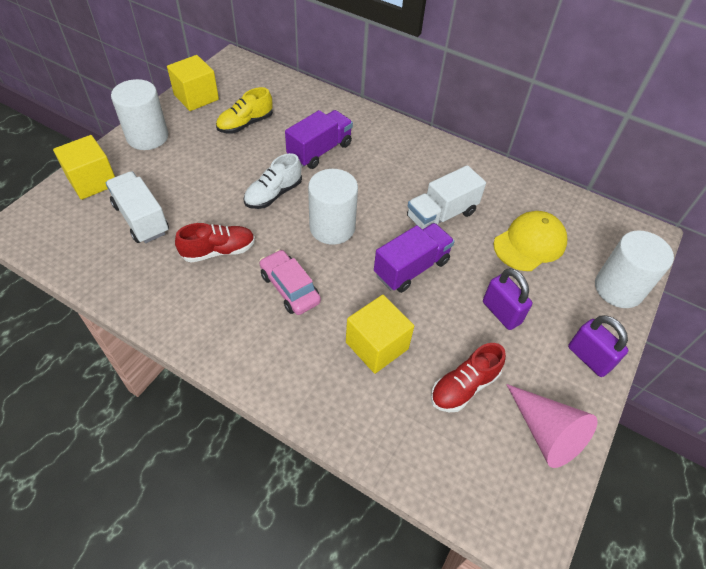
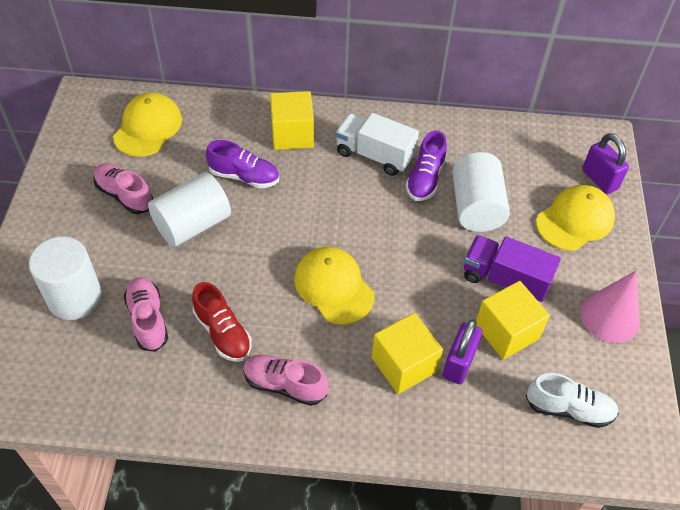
pink car: 1 -> 0
pink shoe: 0 -> 3
purple shoe: 0 -> 2
purple truck: 2 -> 1
red shoe: 2 -> 1
white truck: 2 -> 1
yellow cap: 1 -> 3
yellow shoe: 1 -> 0

